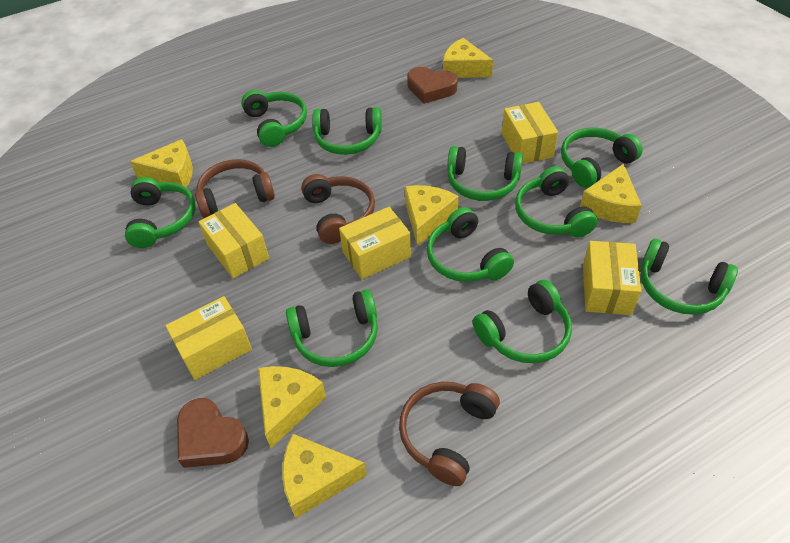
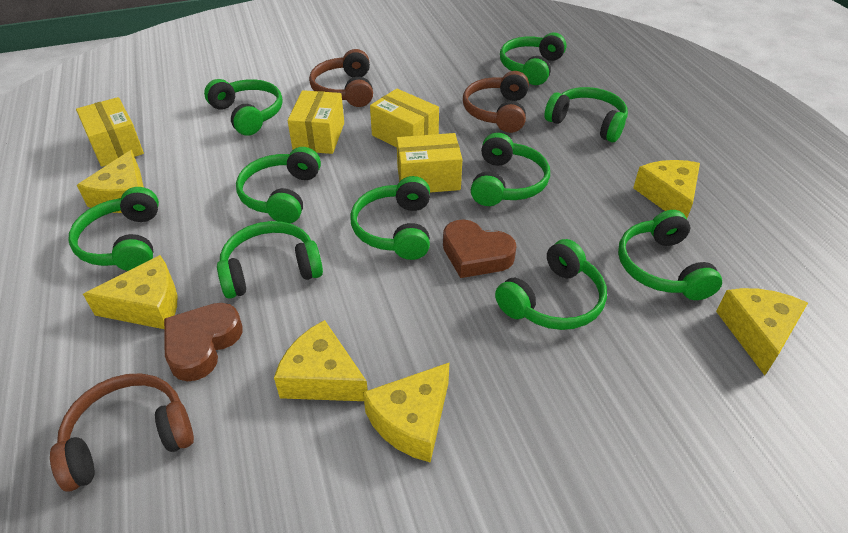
yellow box: 5 -> 4

